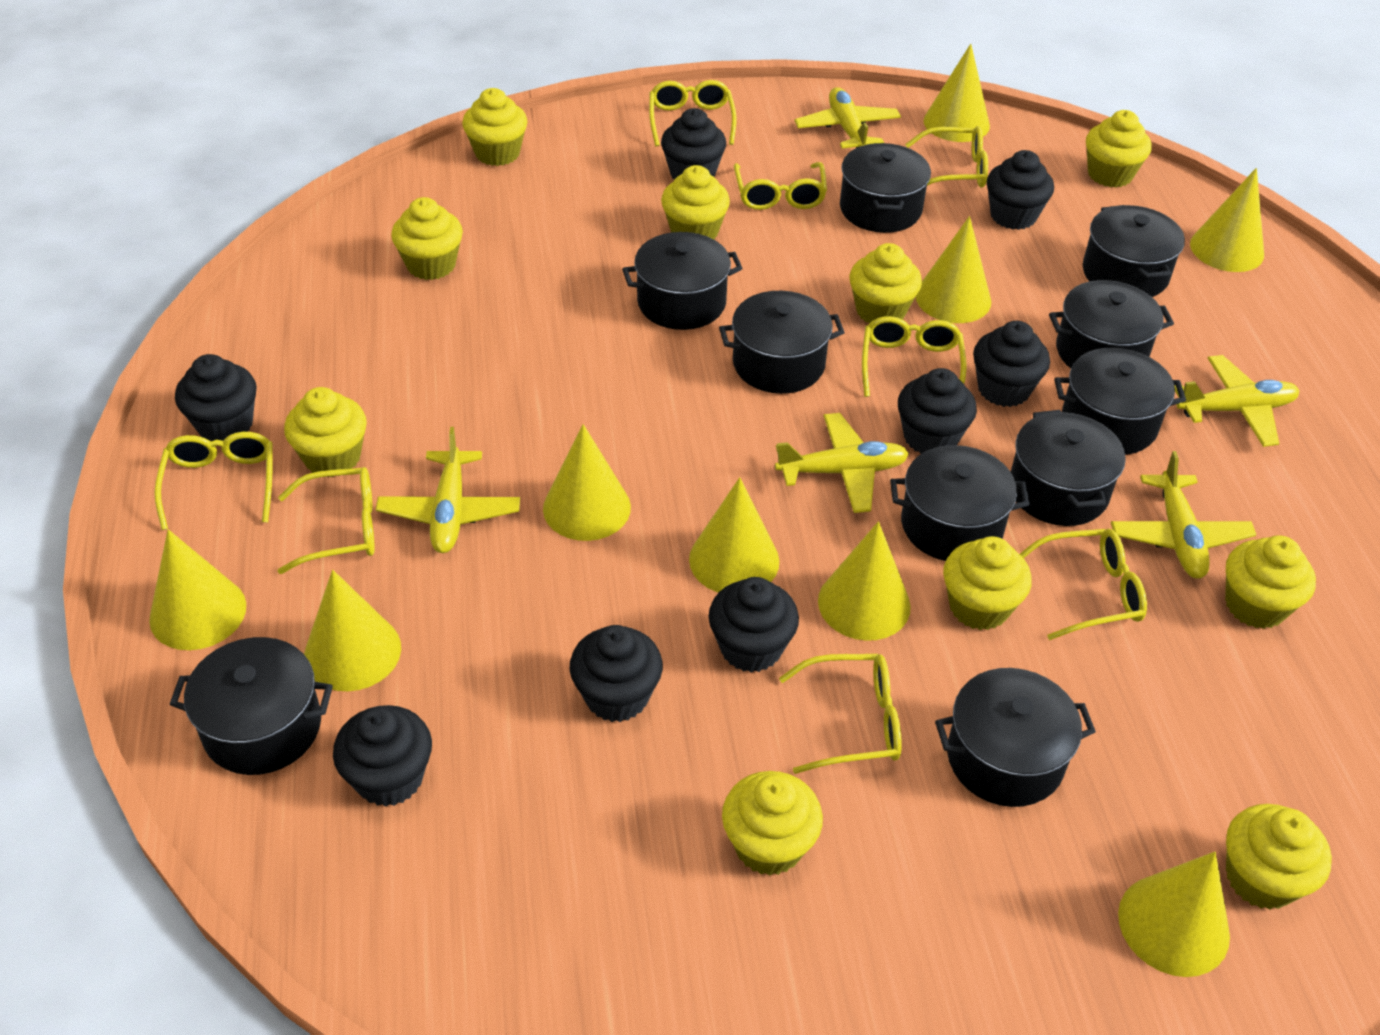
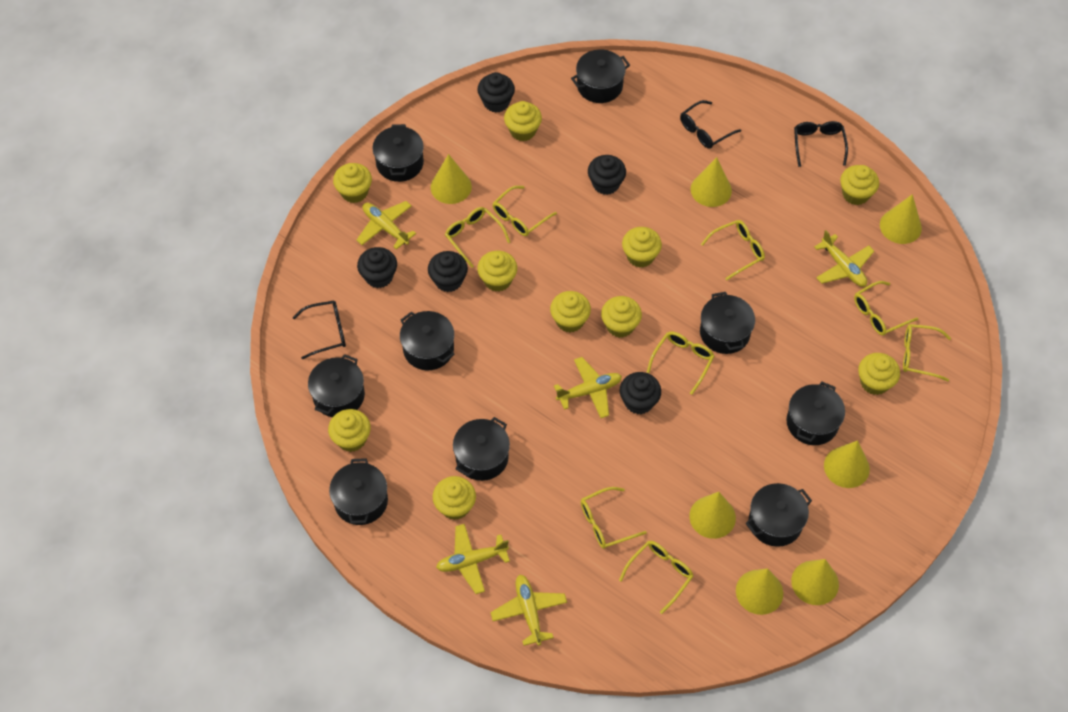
black cupcake: 8 -> 5
black glasses: 0 -> 3
black pot: 10 -> 9
yellow cone: 9 -> 7

